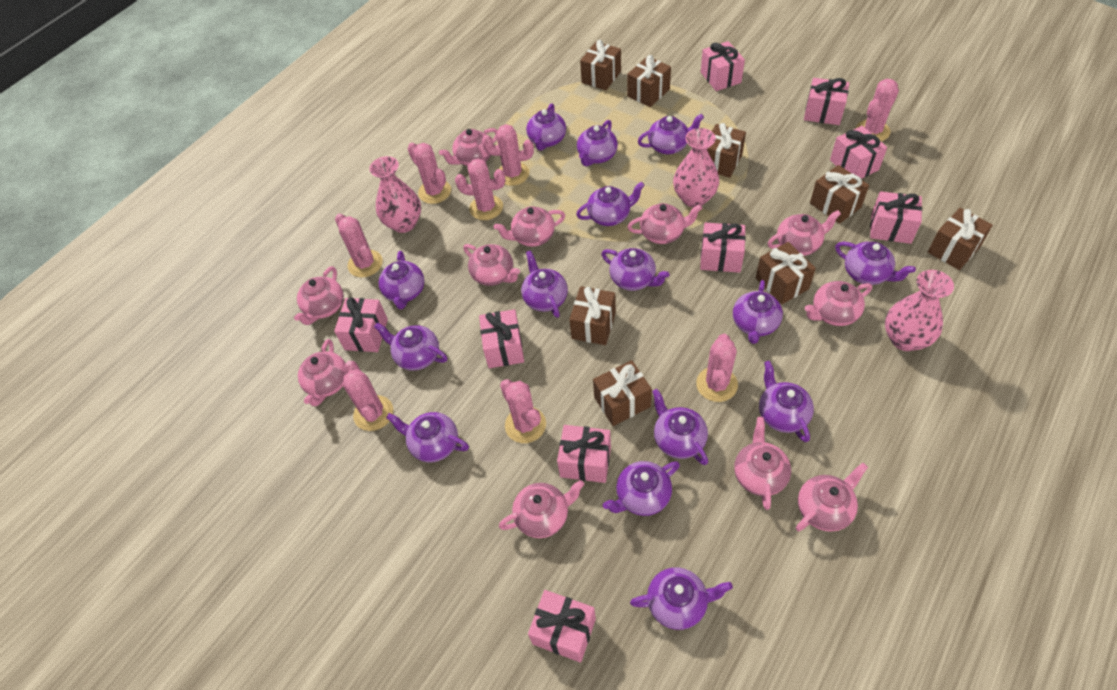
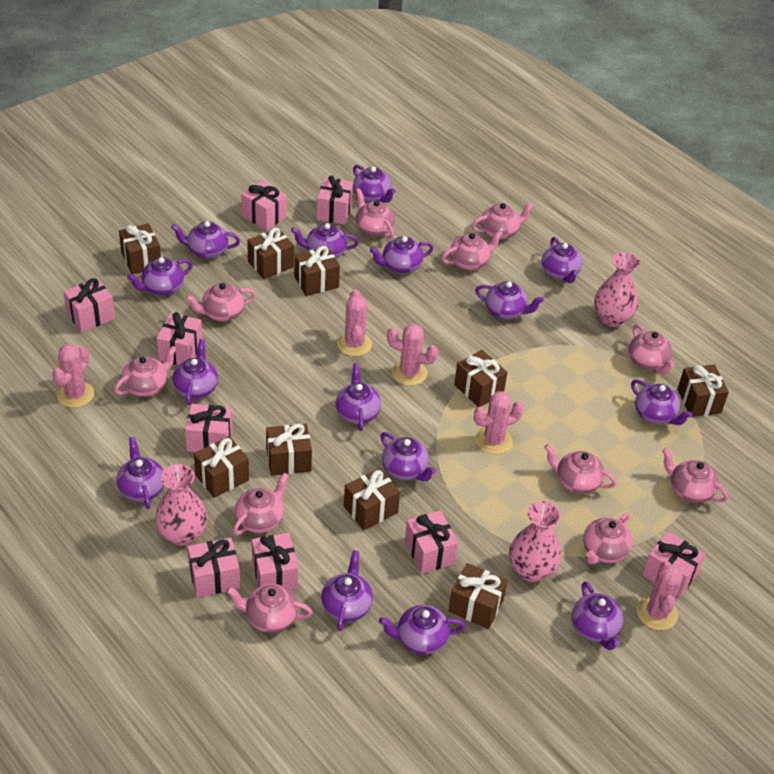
brown gift: 8 -> 9
pink cactus: 8 -> 5

